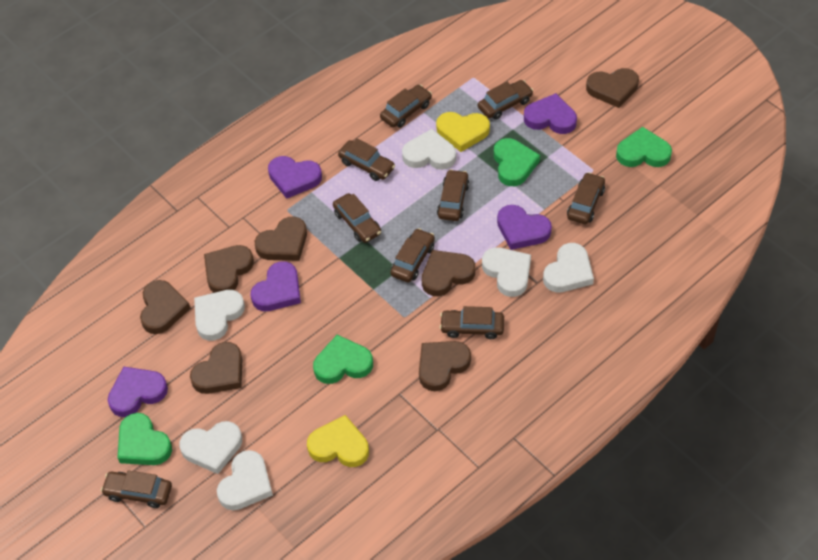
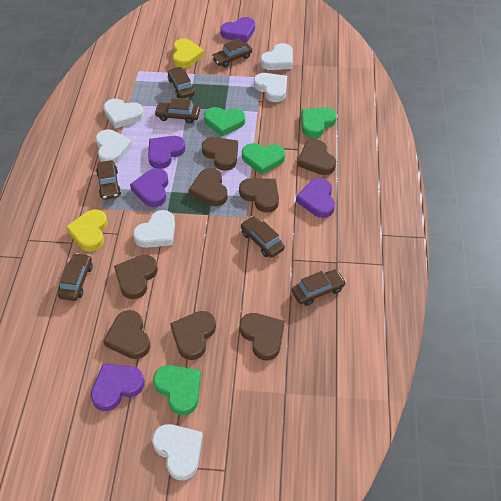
brown car: 9 -> 7
brown heart: 7 -> 8

